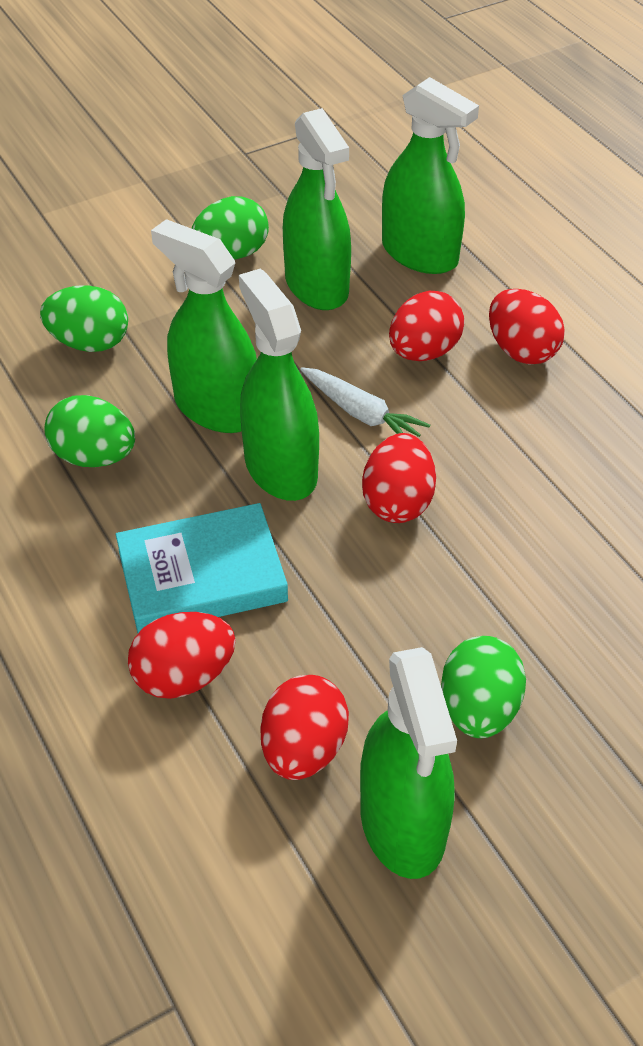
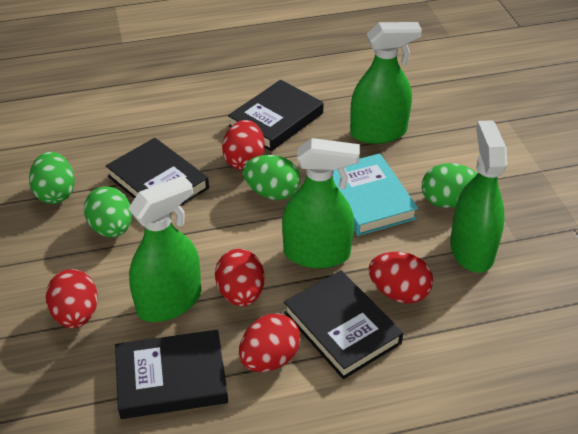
black book: 0 -> 4
green spray bottle: 5 -> 4
white carrot: 1 -> 0

